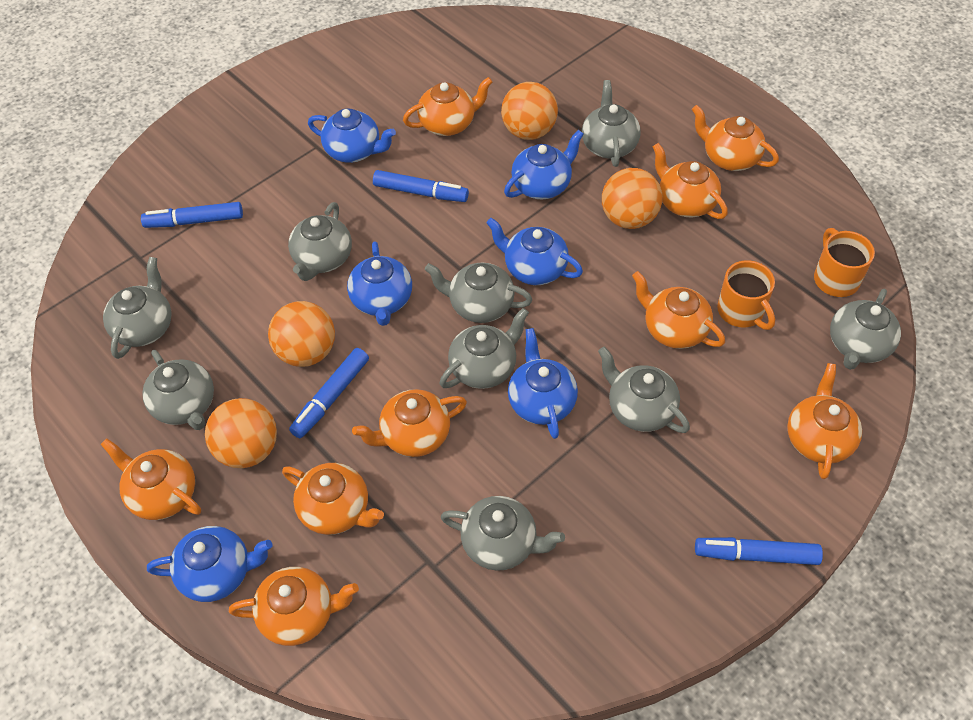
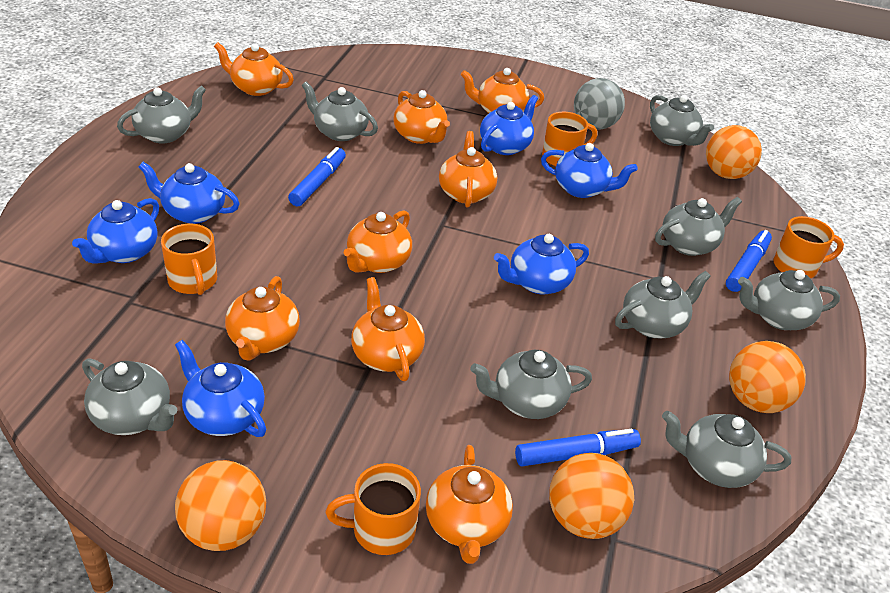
blue marker: 4 -> 3
grey ball: 0 -> 1
orange mug: 2 -> 4
orange teapot: 9 -> 8

